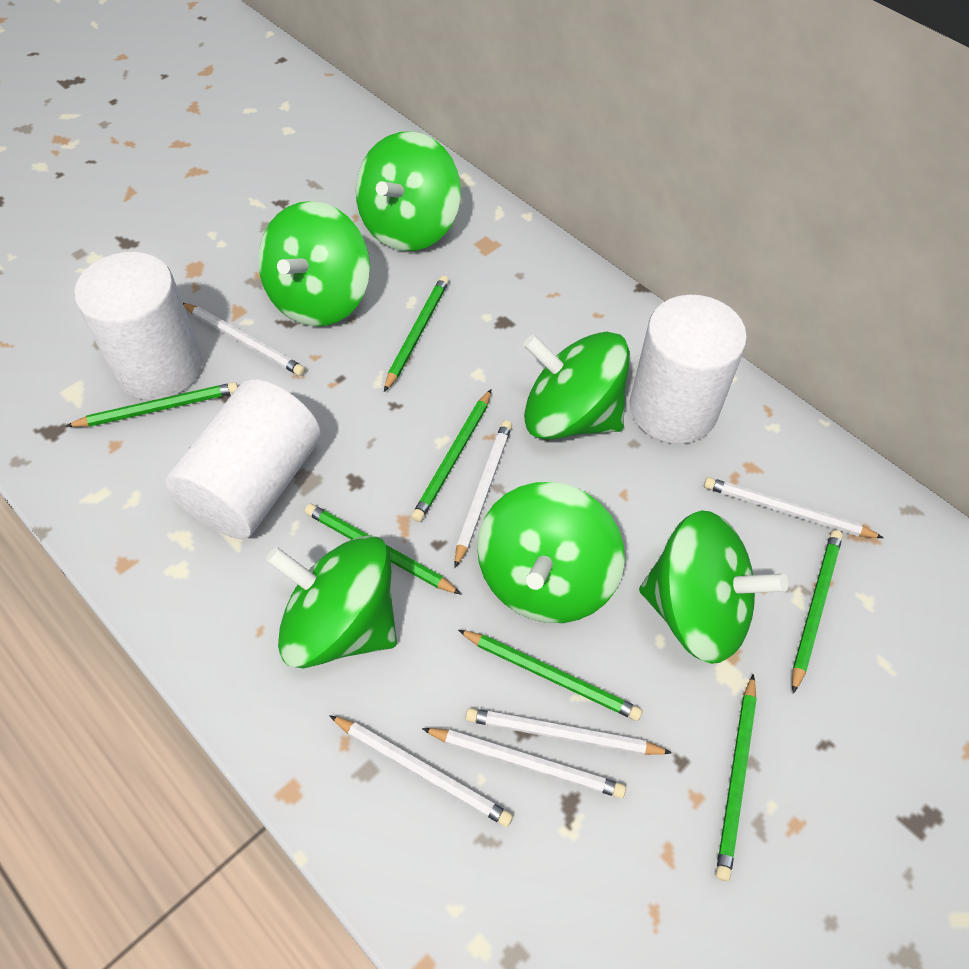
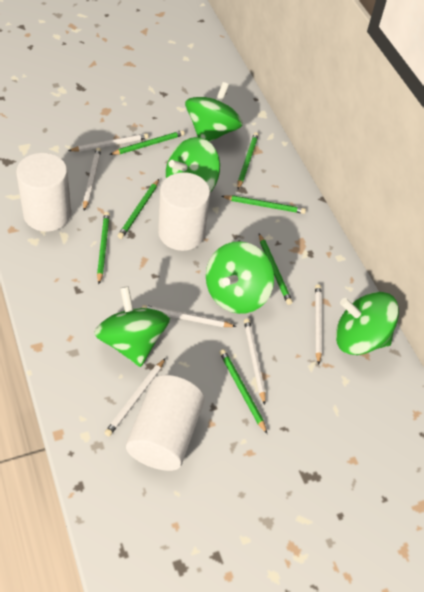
green spinning top: 6 -> 5

